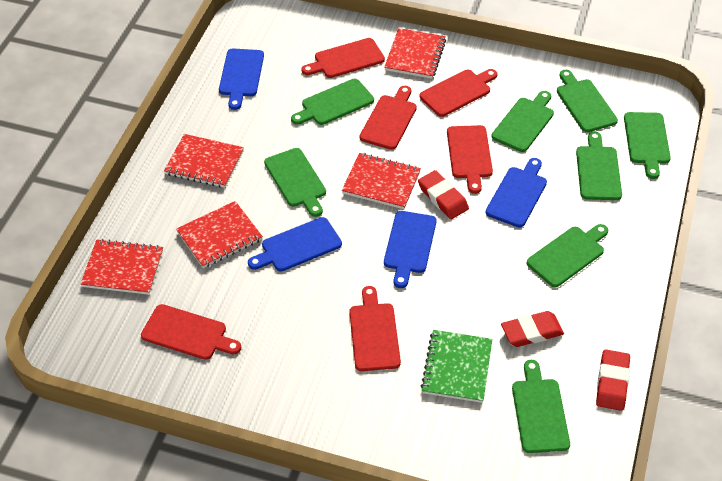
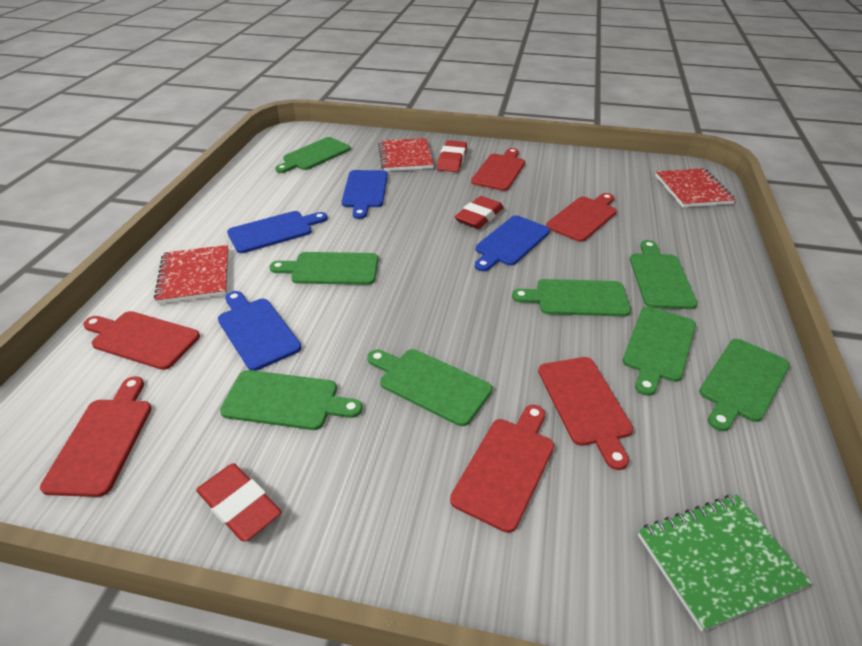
red notebook: 5 -> 3

